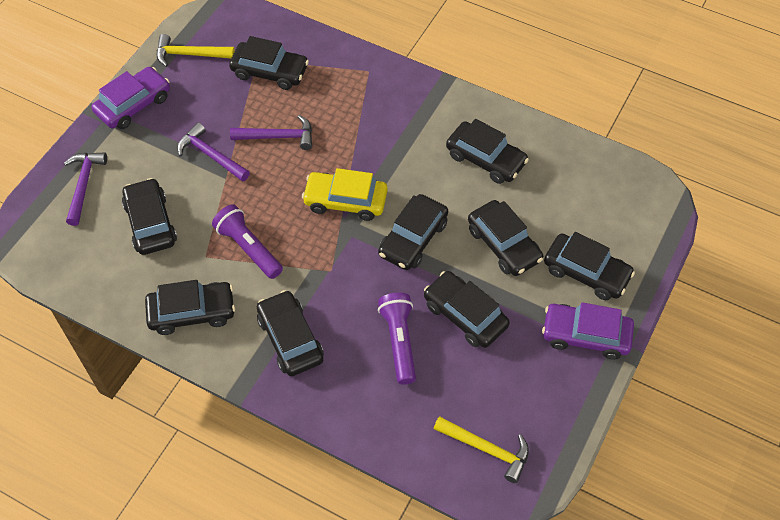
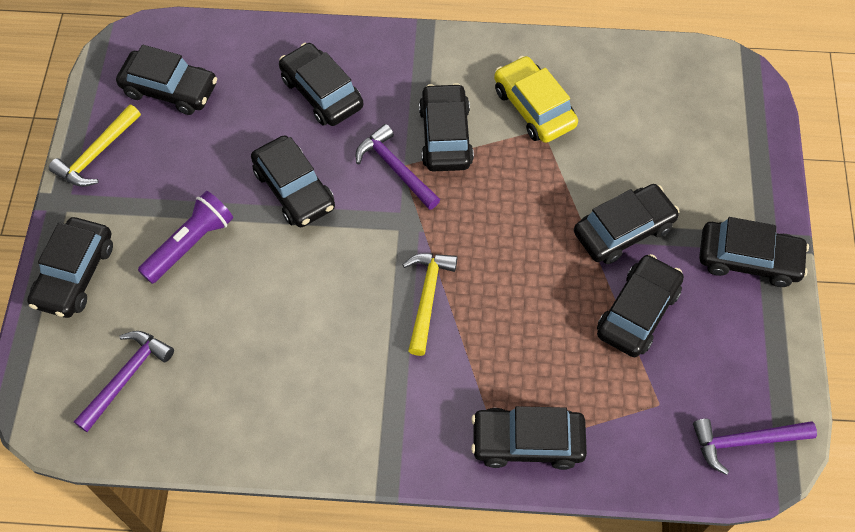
purple car: 2 -> 0
purple flashlight: 2 -> 1

